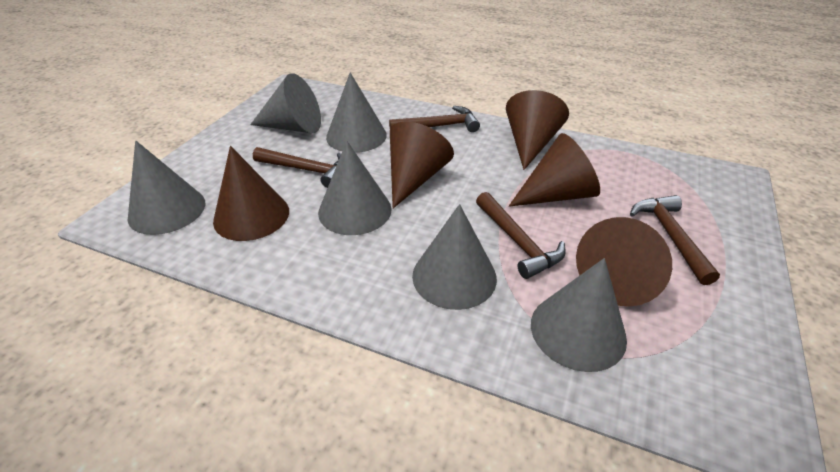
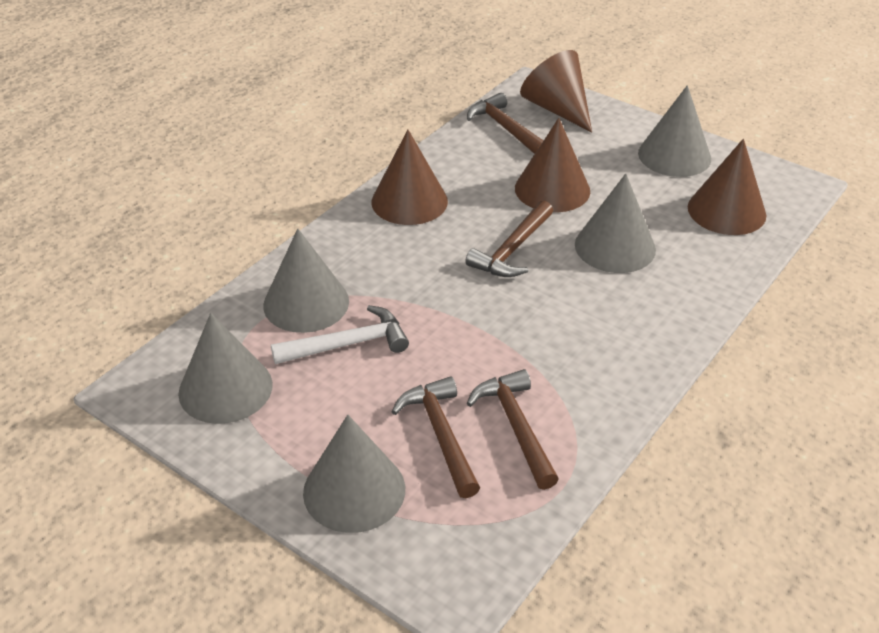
brown cone: 5 -> 4
grey cone: 6 -> 5
white hammer: 0 -> 1

